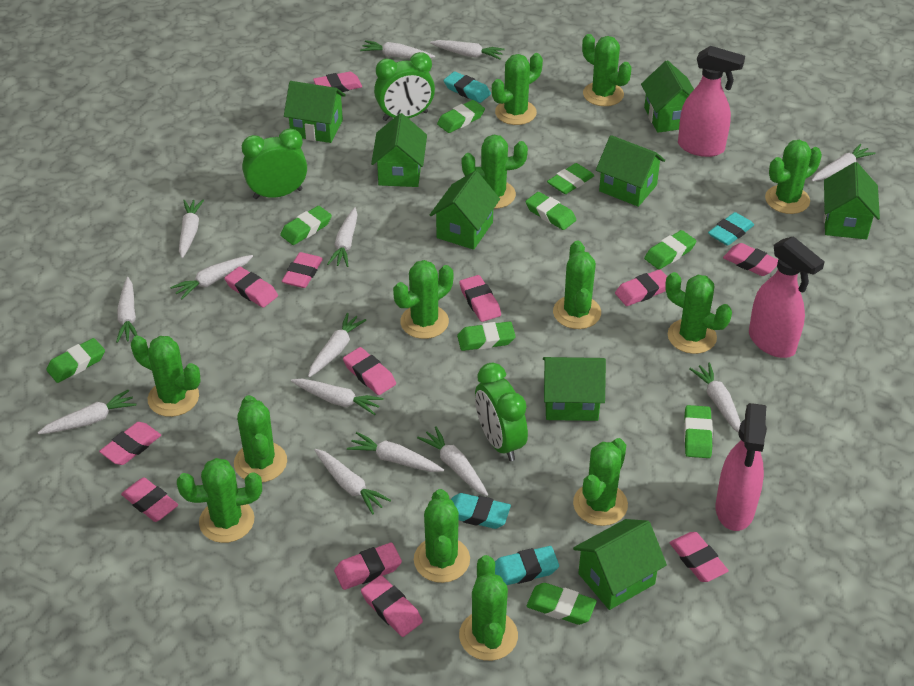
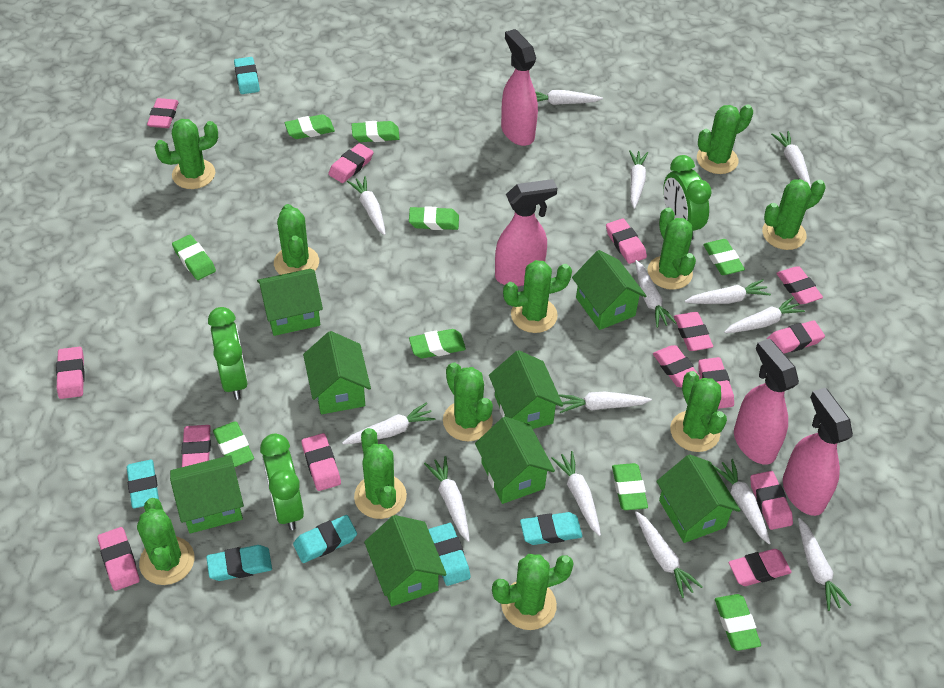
green cactus: 13 -> 11
pink eraser: 12 -> 14
pink spray bottle: 3 -> 4
turquoise eraser: 4 -> 6

